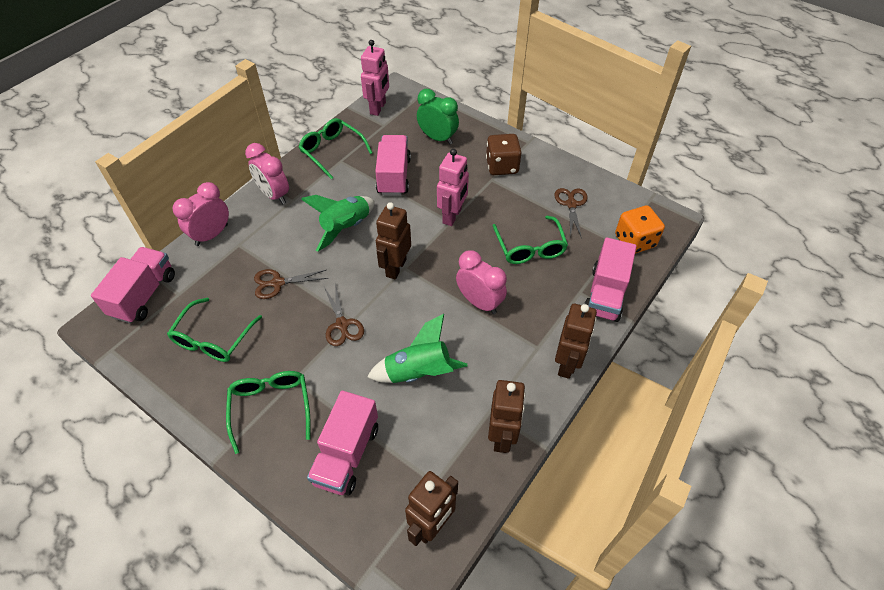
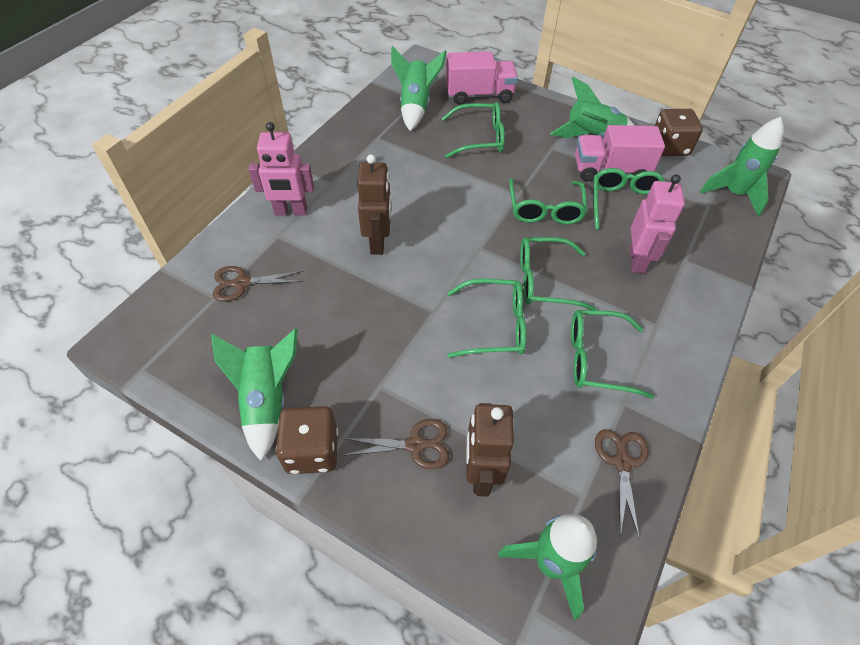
brown dice: 1 -> 2
brown robot: 4 -> 2
green clock: 1 -> 0
green glasses: 4 -> 6
green rocket: 2 -> 5
orange dice: 1 -> 0
pink clock: 3 -> 0
pink truck: 4 -> 2

